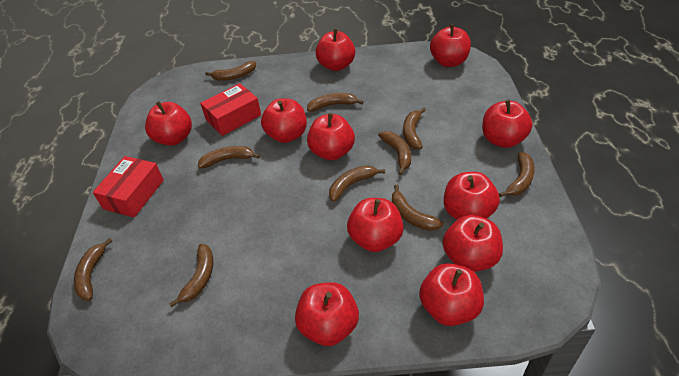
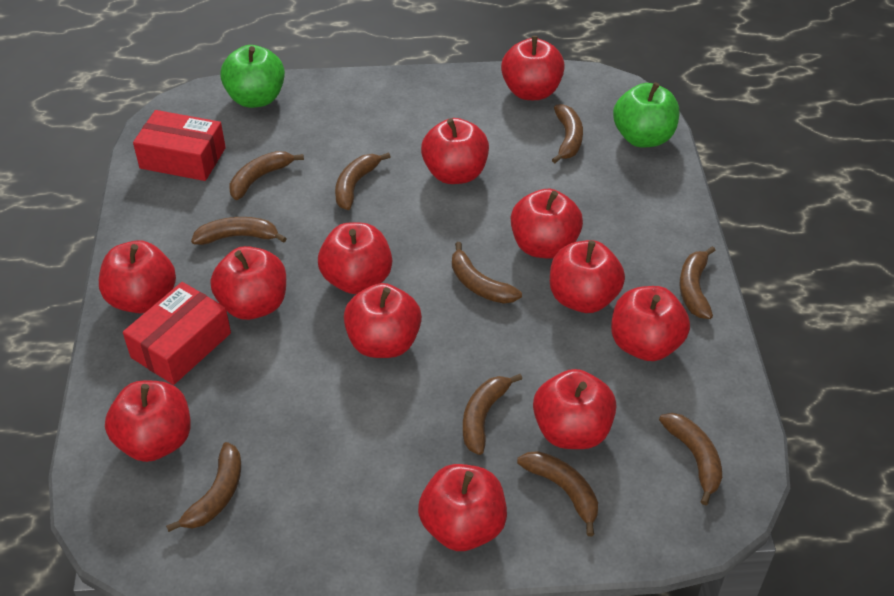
green apple: 0 -> 2
red apple: 11 -> 12

